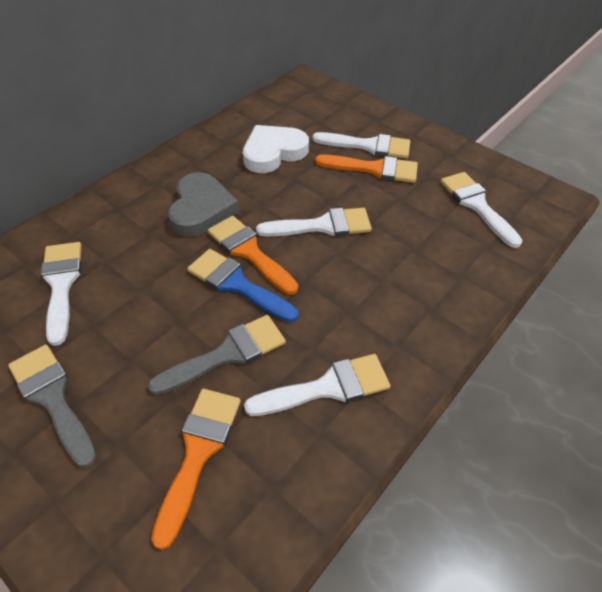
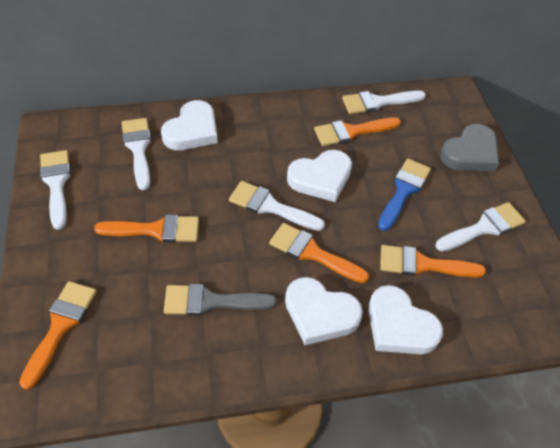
grey brush: 2 -> 1
orange brush: 3 -> 5
white heart: 1 -> 4

